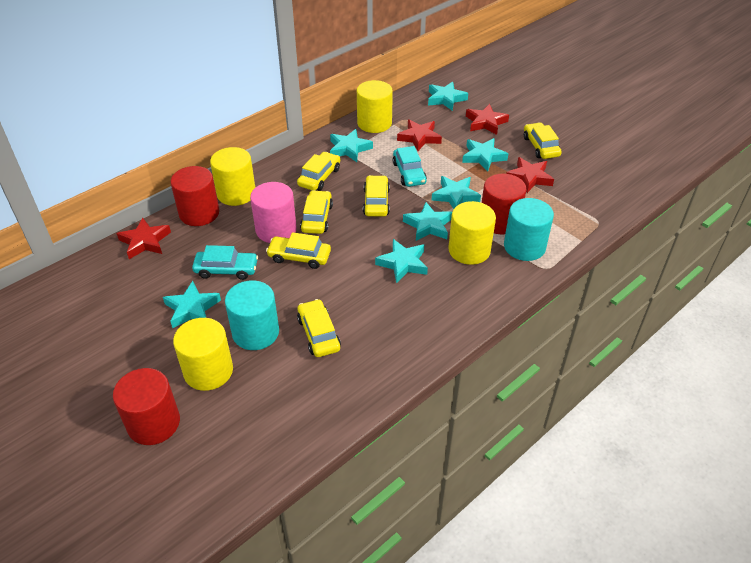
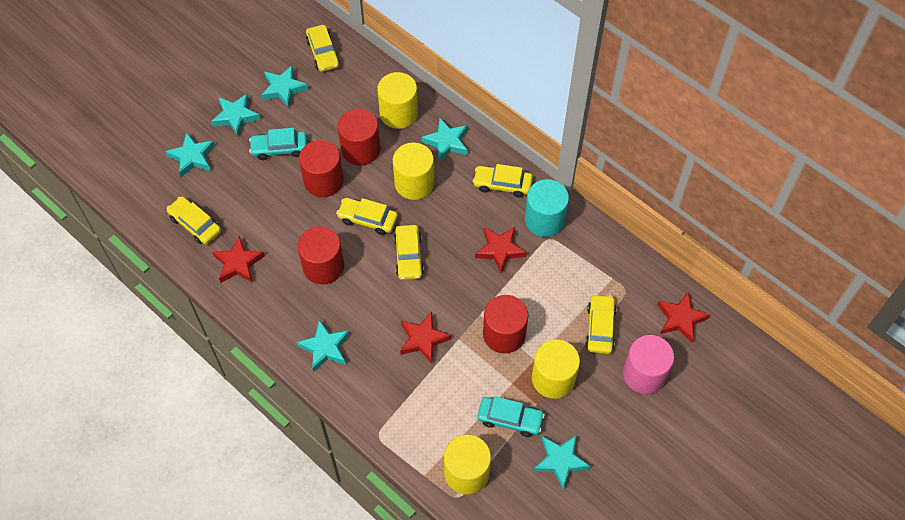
red cylinder: 3 -> 4
turquoise cylinder: 2 -> 1
turquoise star: 7 -> 6

